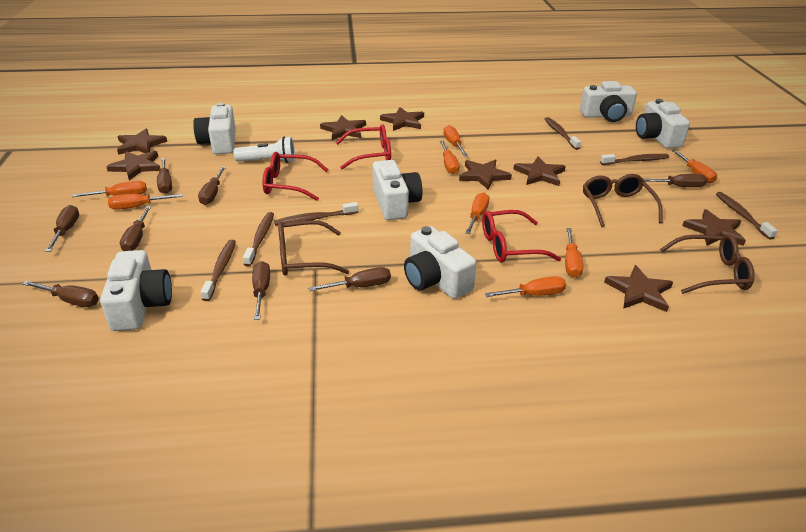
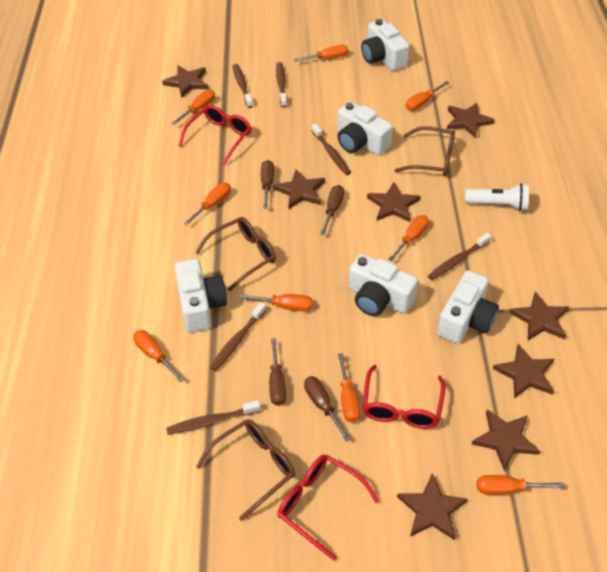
brown screwdriver: 8 -> 4
orange screwdriver: 8 -> 9
white camera: 6 -> 5

